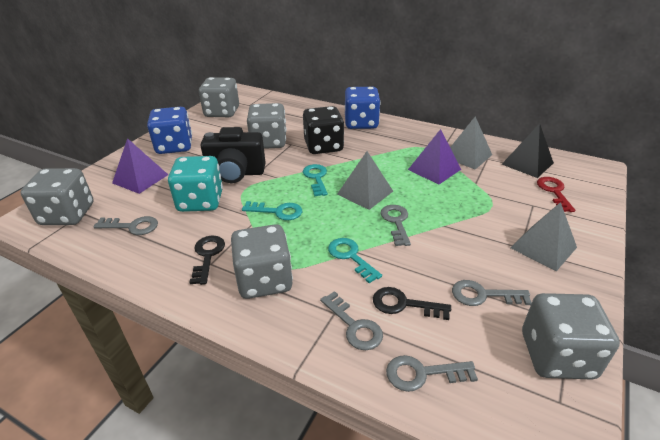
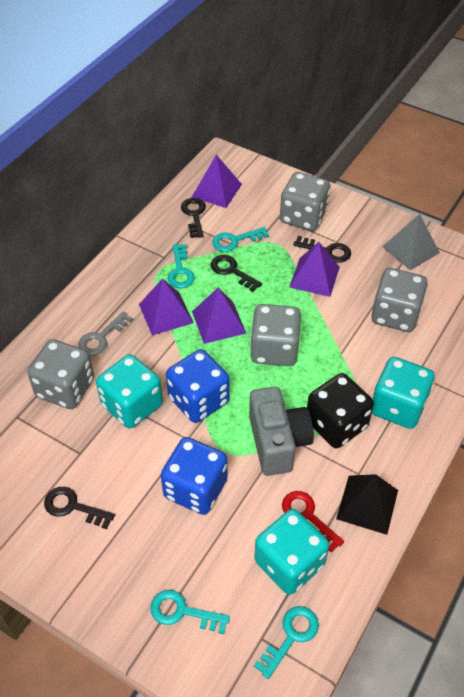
black camera: 1 -> 0
black key: 2 -> 4
grey camera: 0 -> 1
grey dice: 5 -> 4
grey key: 5 -> 1
grey pyramid: 3 -> 1
purple pyramid: 2 -> 4
turquoise dice: 1 -> 3
turquoise key: 3 -> 4

